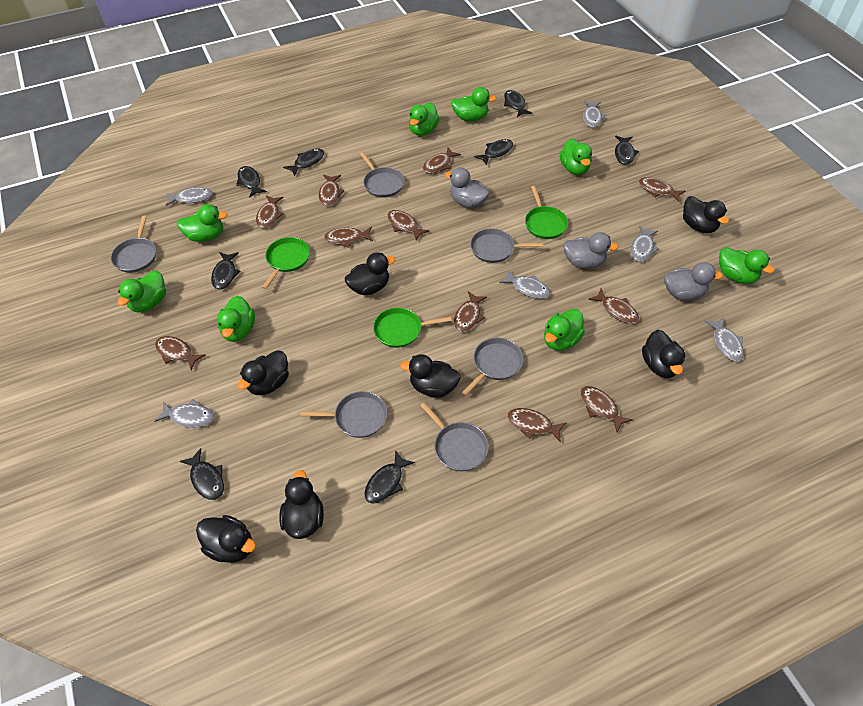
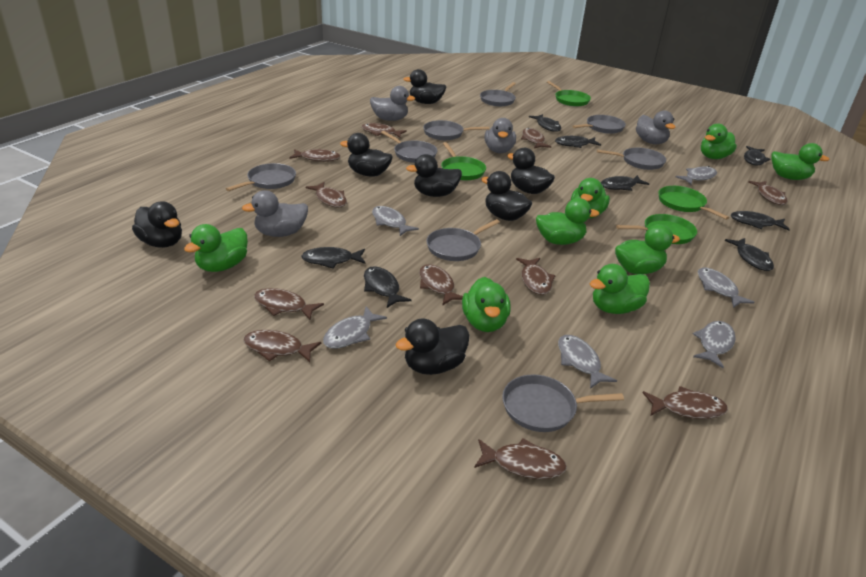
green pan: 3 -> 4
grey duck: 3 -> 4
grey pan: 6 -> 8

